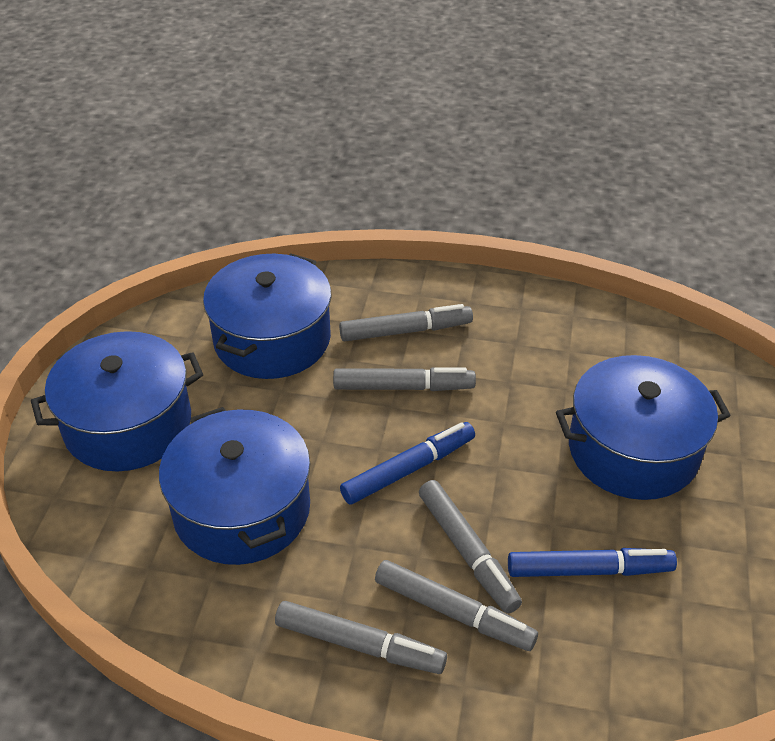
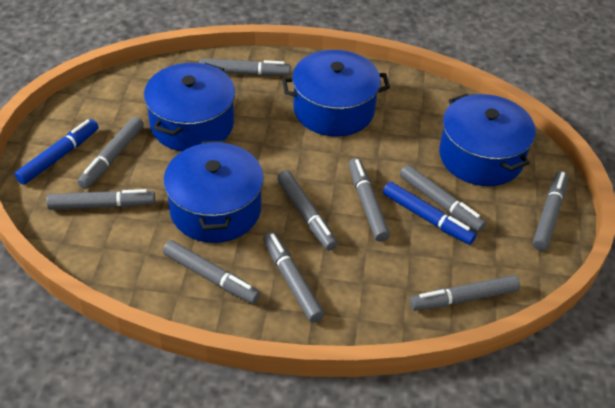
grey marker: 5 -> 10

